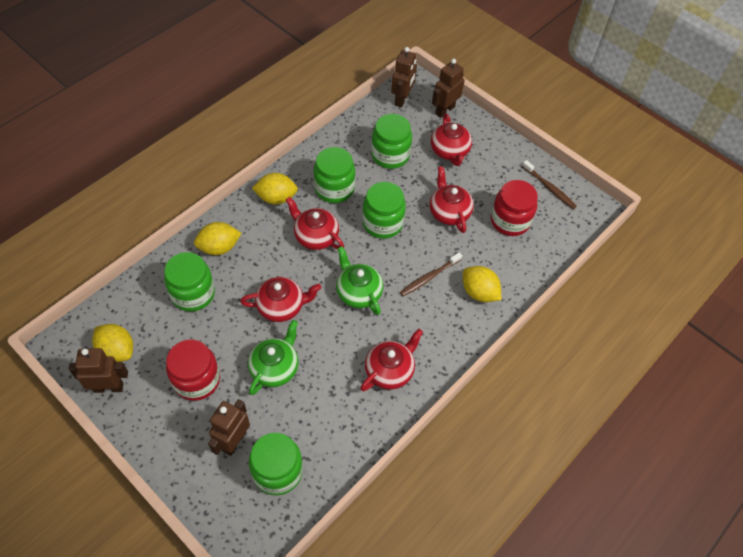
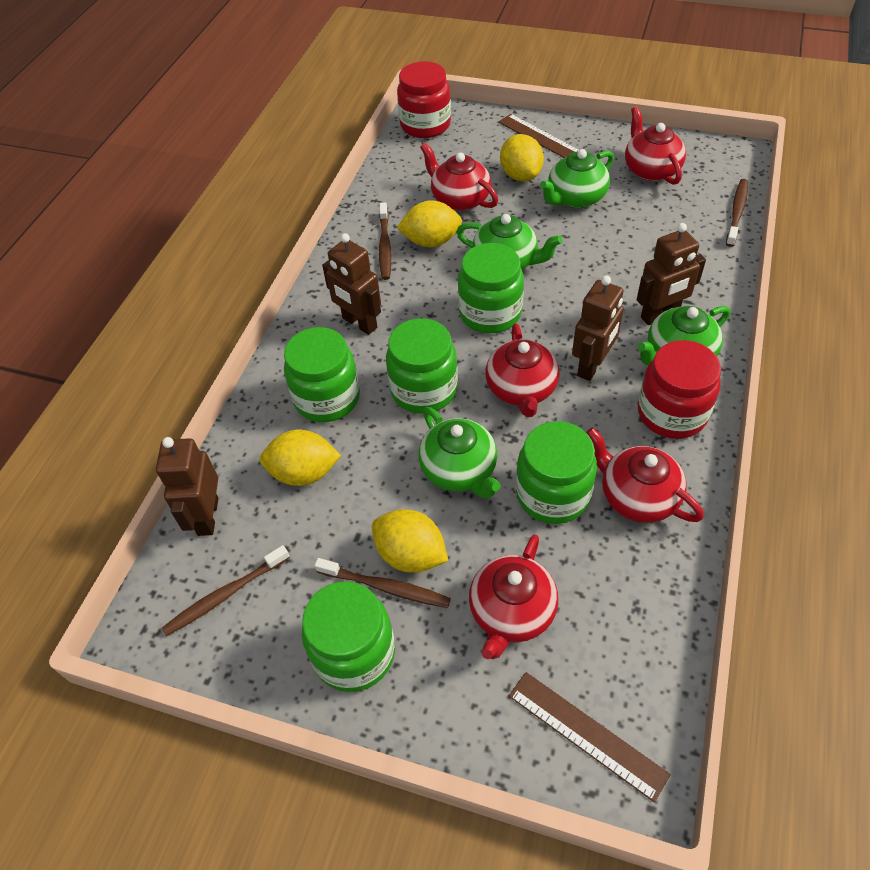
brown ruler: 0 -> 2
brown toothbrush: 2 -> 4
green teapot: 2 -> 4

